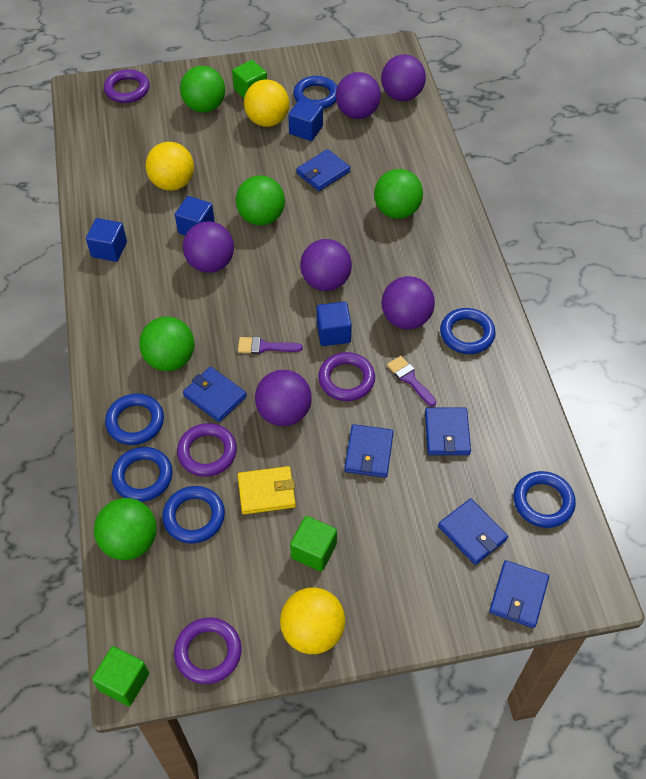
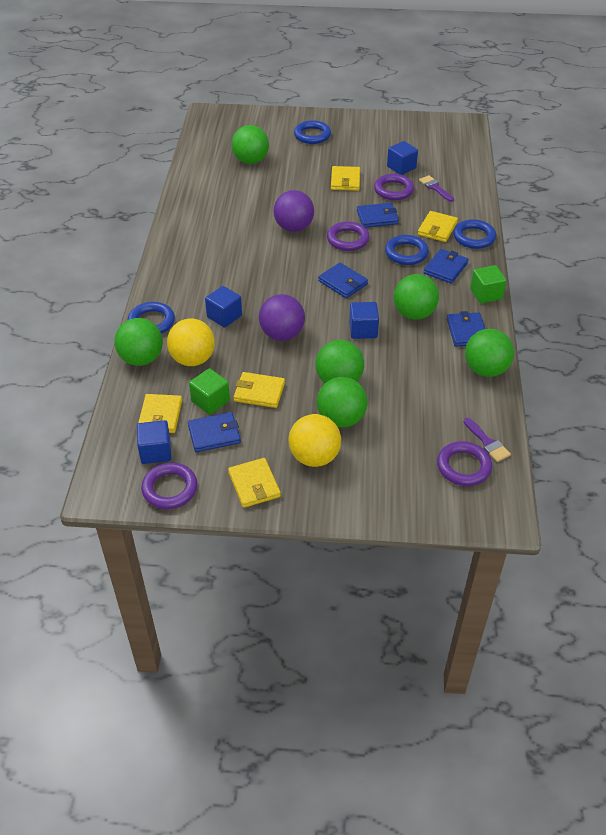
blue ring: 6 -> 4
blue wallet: 6 -> 5
green ball: 5 -> 6
green cube: 3 -> 2
purple ball: 6 -> 2
yellow ball: 3 -> 2
yellow wallet: 1 -> 5

